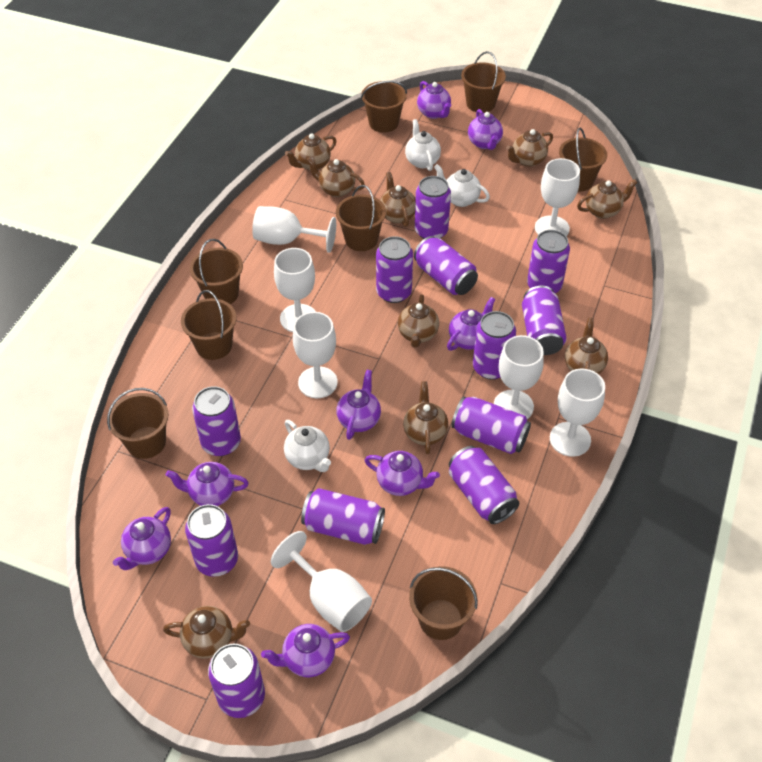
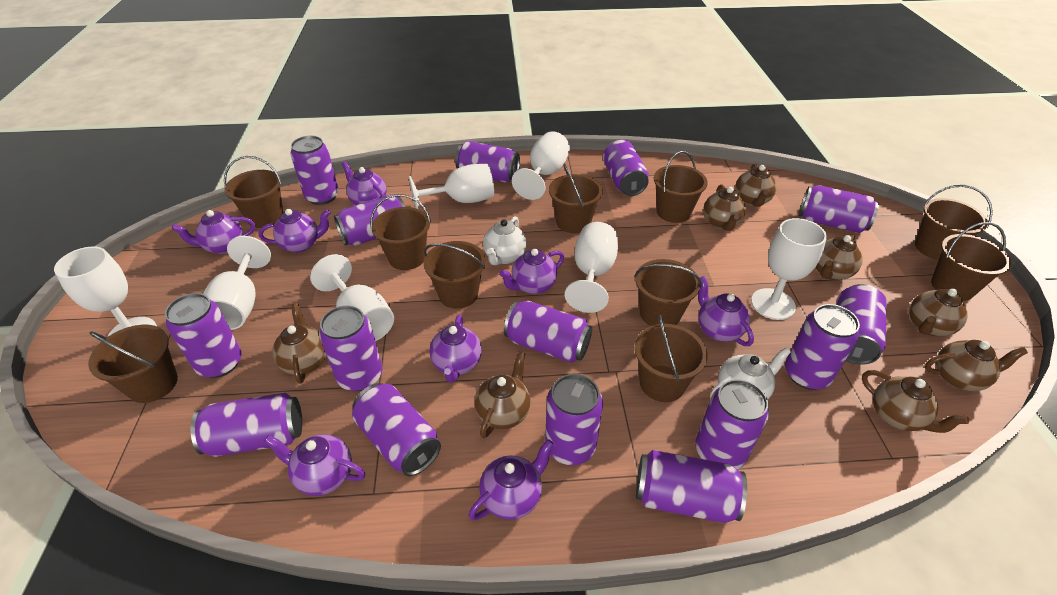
brown bucket: 8 -> 10
brown teapot: 9 -> 8
purple can: 12 -> 15
white teapot: 3 -> 2

